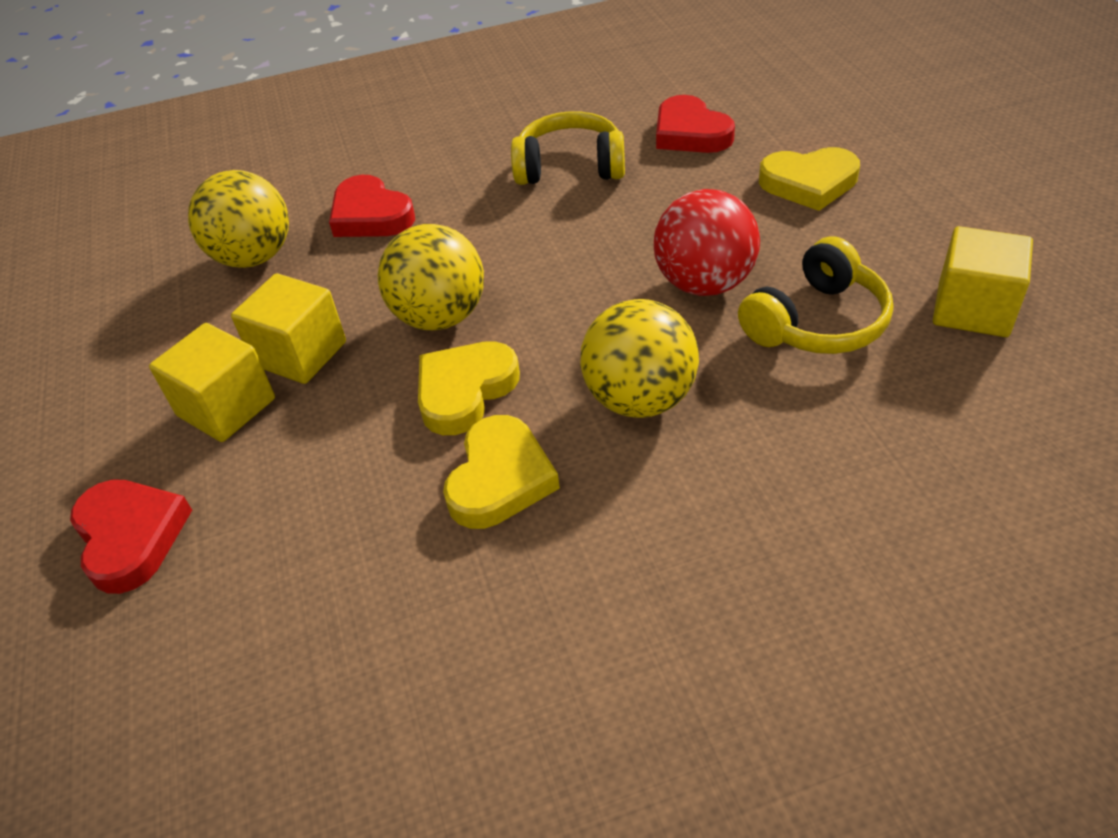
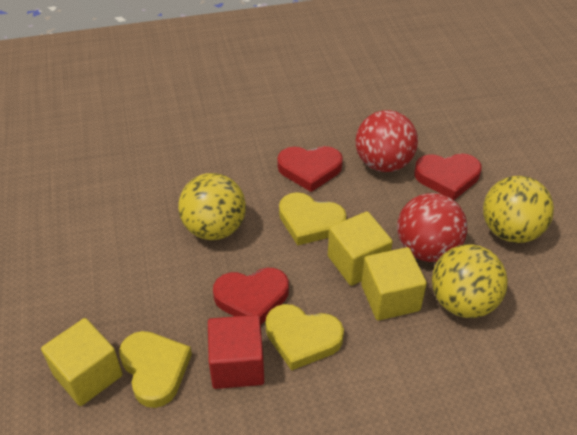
red ball: 1 -> 2
red cube: 0 -> 1
yellow headphones: 2 -> 0

